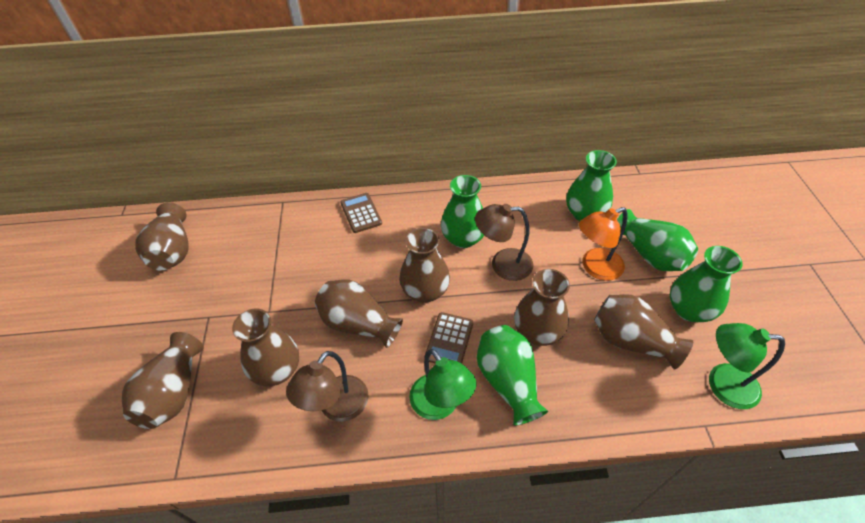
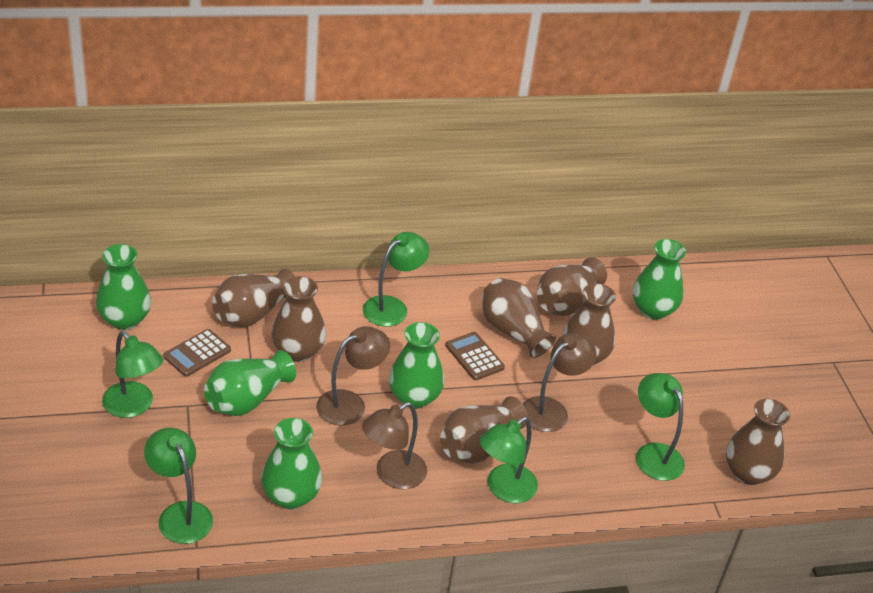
brown lamp: 2 -> 3
green lamp: 2 -> 5
orange lamp: 1 -> 0

